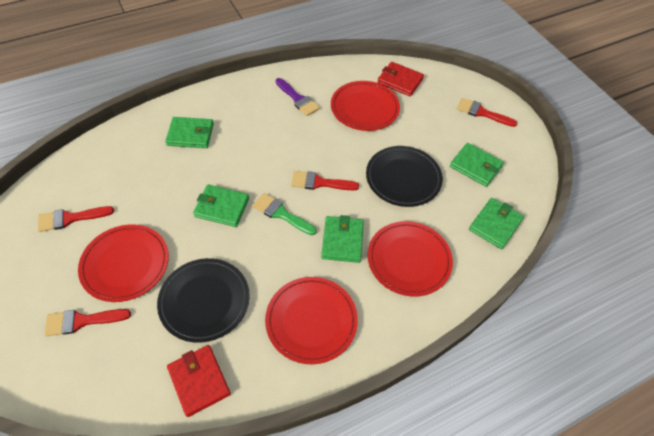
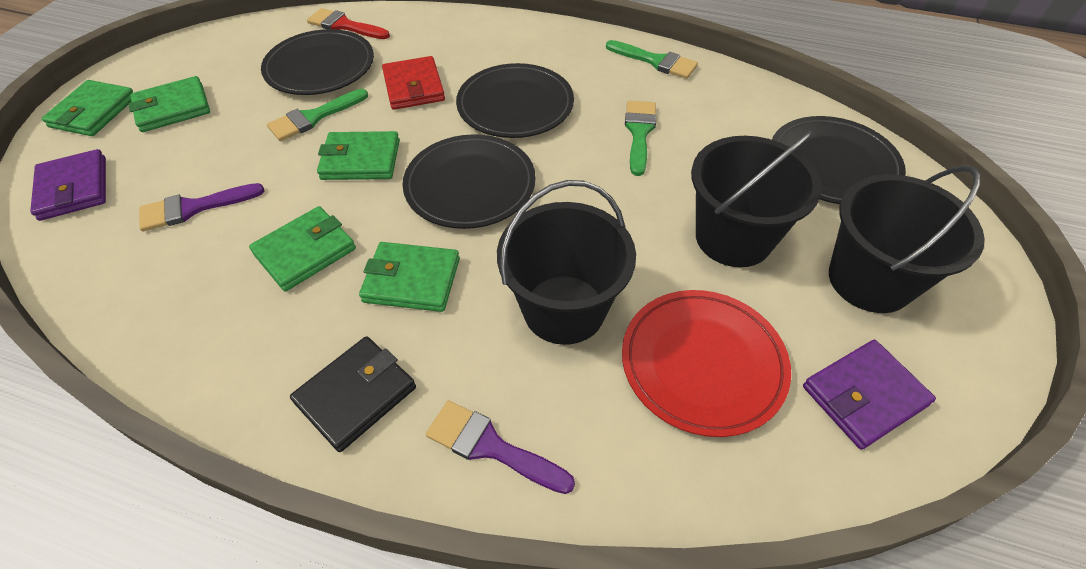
black bucket: 0 -> 3
black plate: 2 -> 4
black wallet: 0 -> 1
green brush: 1 -> 3
purple brush: 1 -> 2
purple wallet: 0 -> 2
red brush: 4 -> 1
red plate: 4 -> 1
red wallet: 2 -> 1

